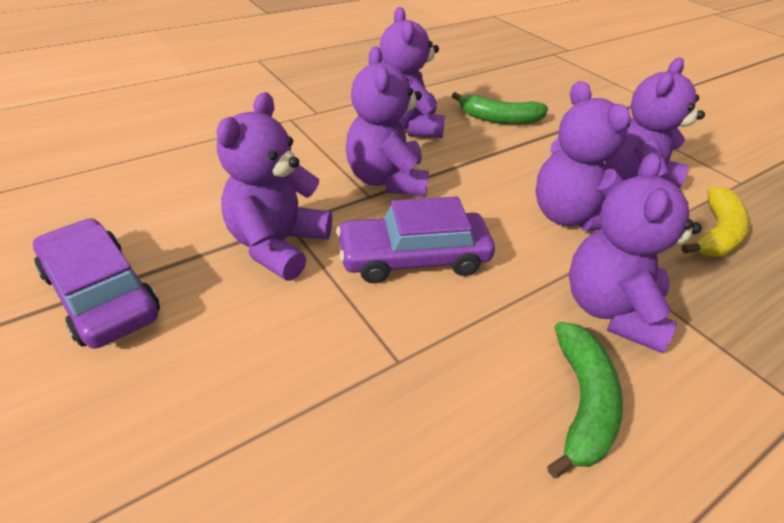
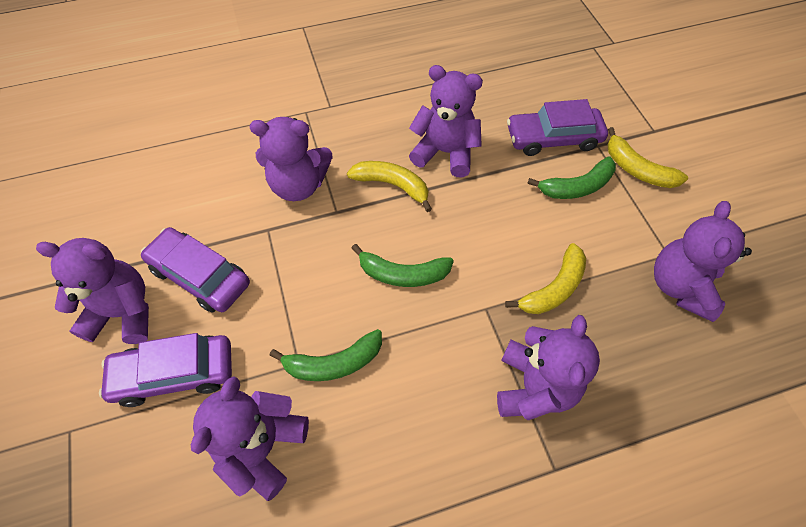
green banana: 2 -> 3
purple car: 2 -> 3
yellow banana: 1 -> 3

